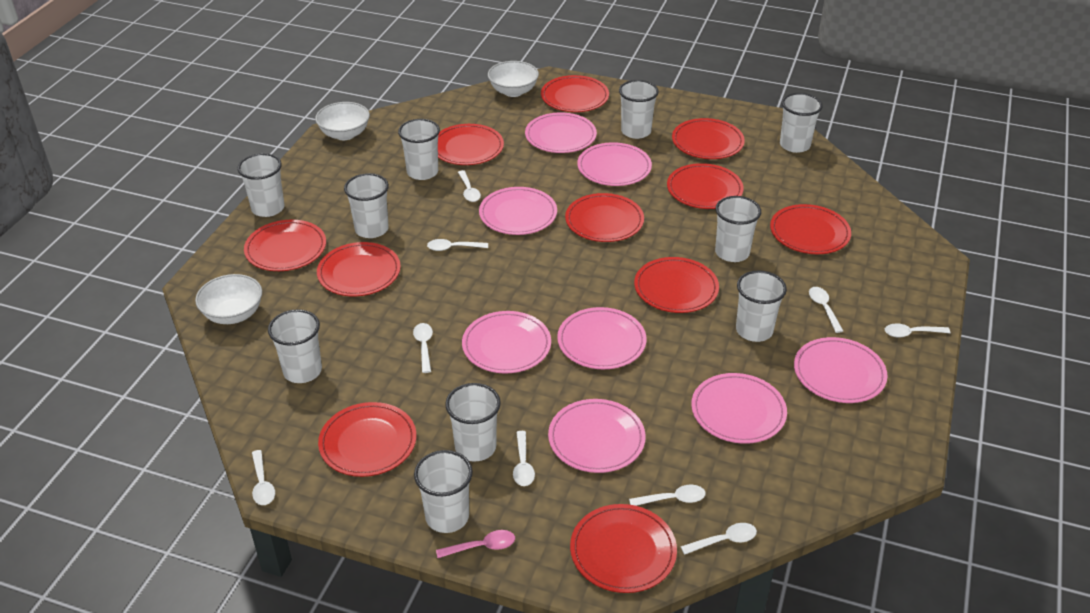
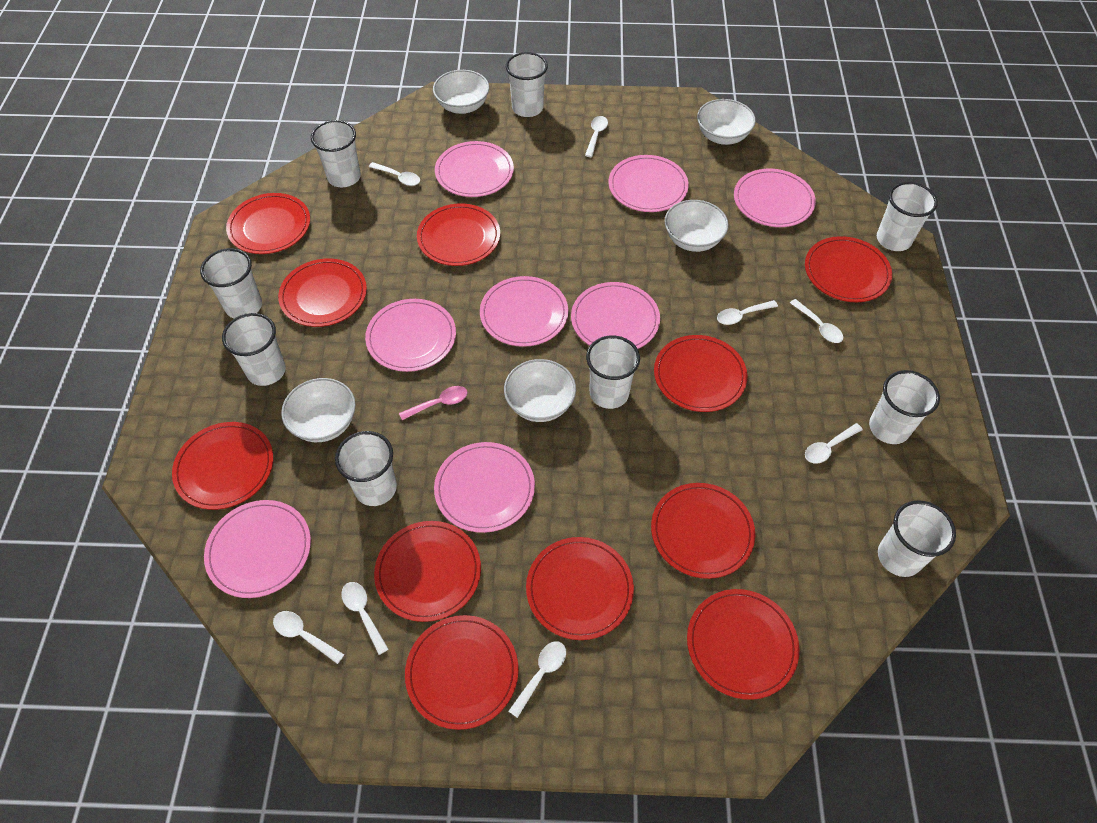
white bowl: 3 -> 5
white cup: 10 -> 9
white spoon: 9 -> 8

